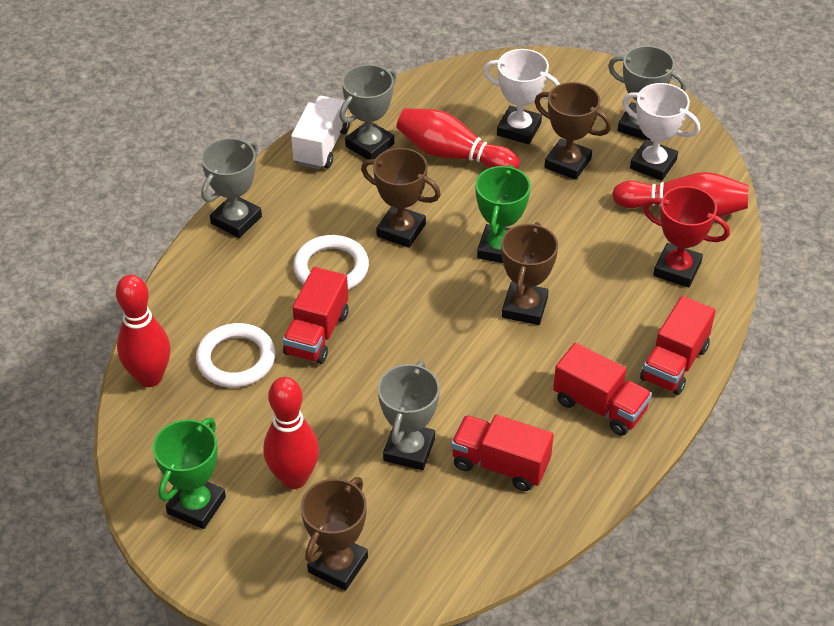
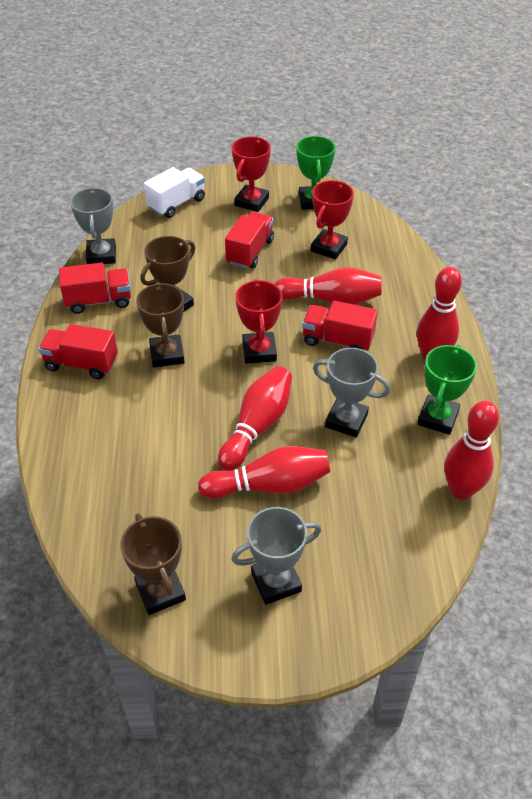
brown trophy: 4 -> 3
grey trophy: 4 -> 3
red bowling pin: 4 -> 5
red trophy: 1 -> 3
white ring: 2 -> 0
white trophy: 2 -> 0

